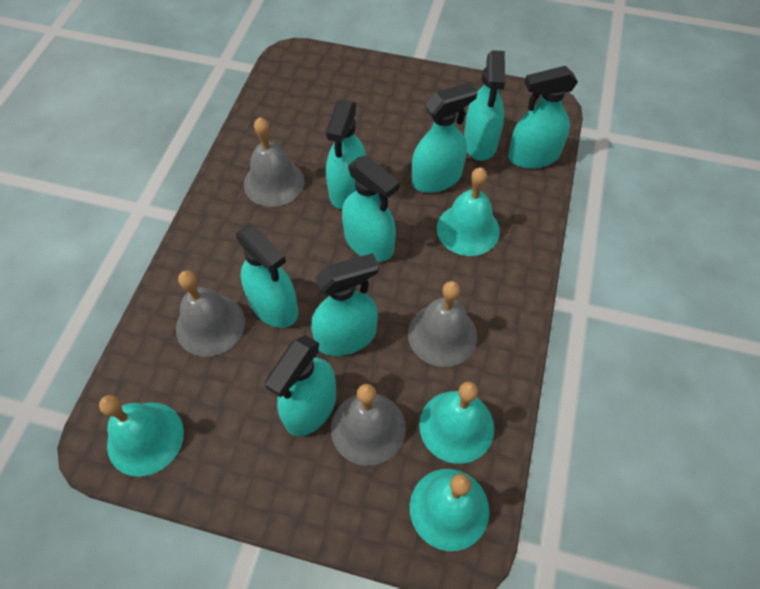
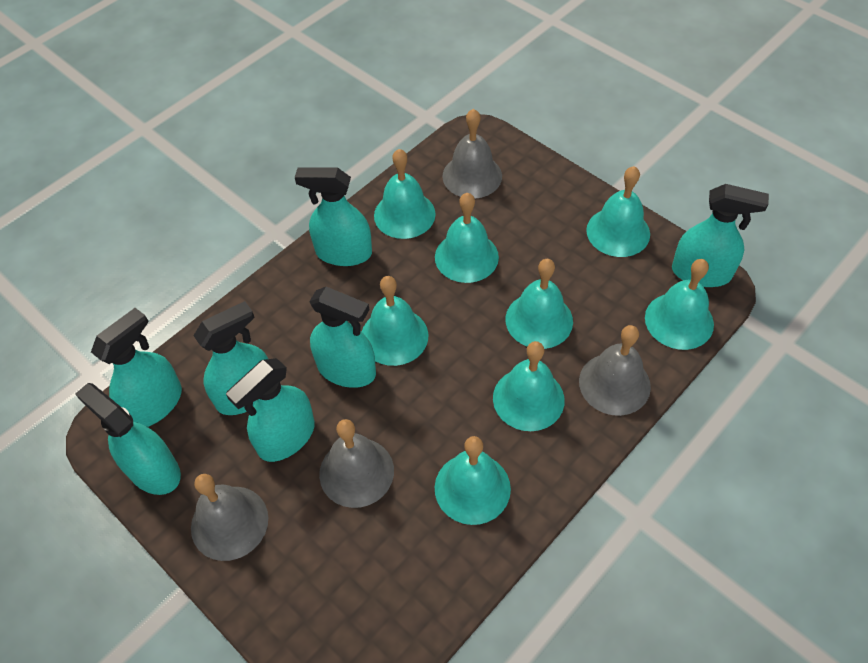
turquoise bell: 4 -> 8
turquoise spray bottle: 8 -> 7

